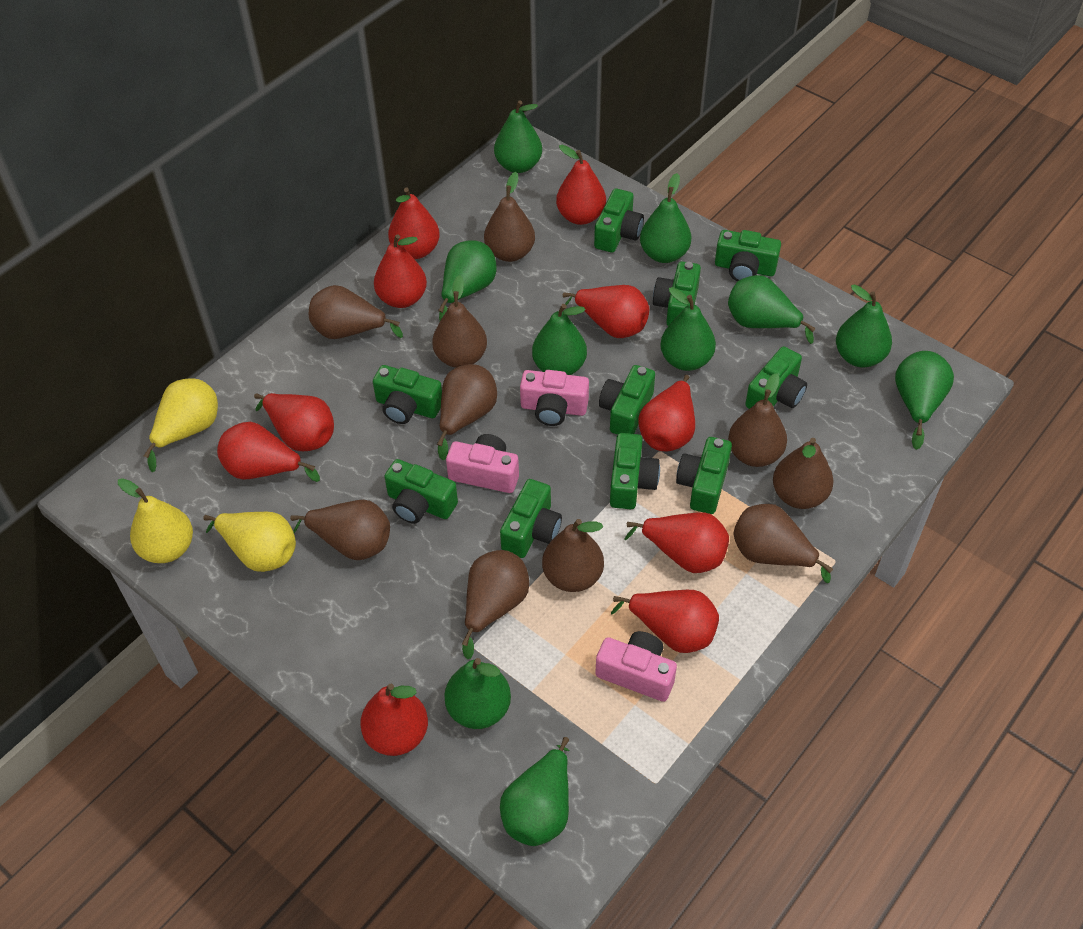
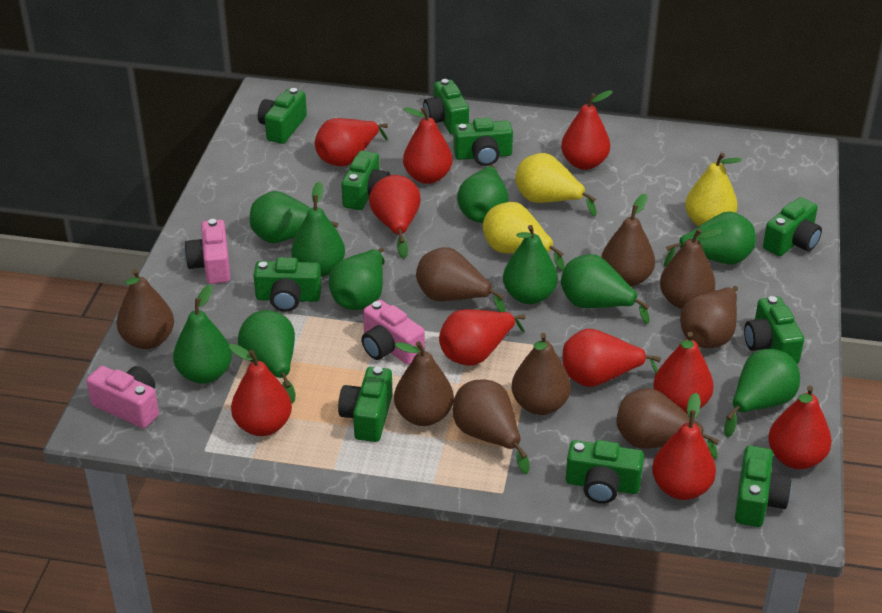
brown pear: 10 -> 9

